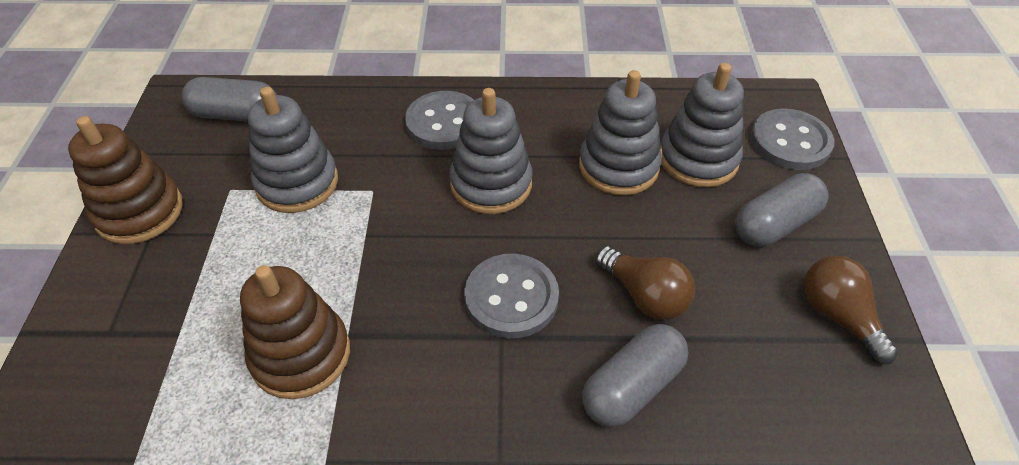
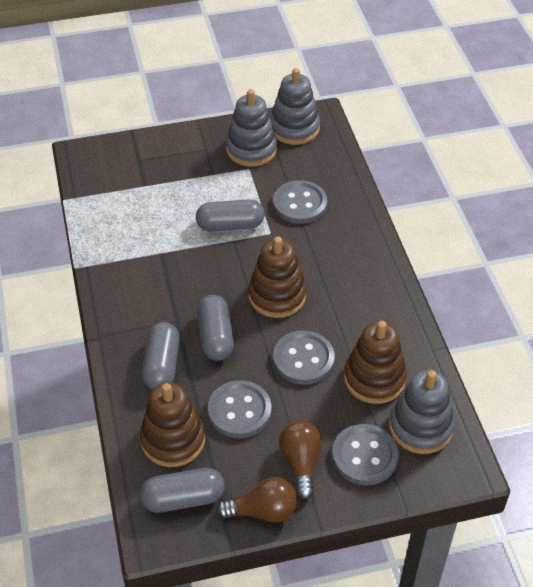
brown stacking toy: 2 -> 3
grey button: 3 -> 4
grey capsule: 3 -> 4
grey stacking toy: 4 -> 3

